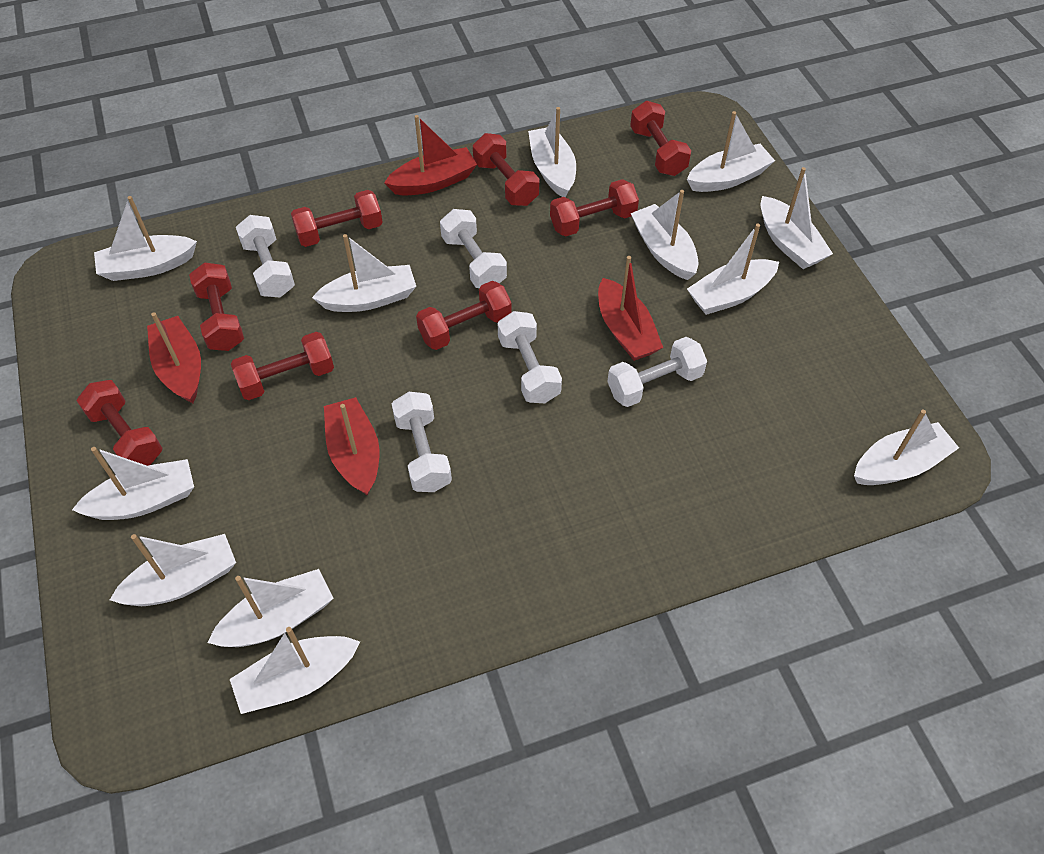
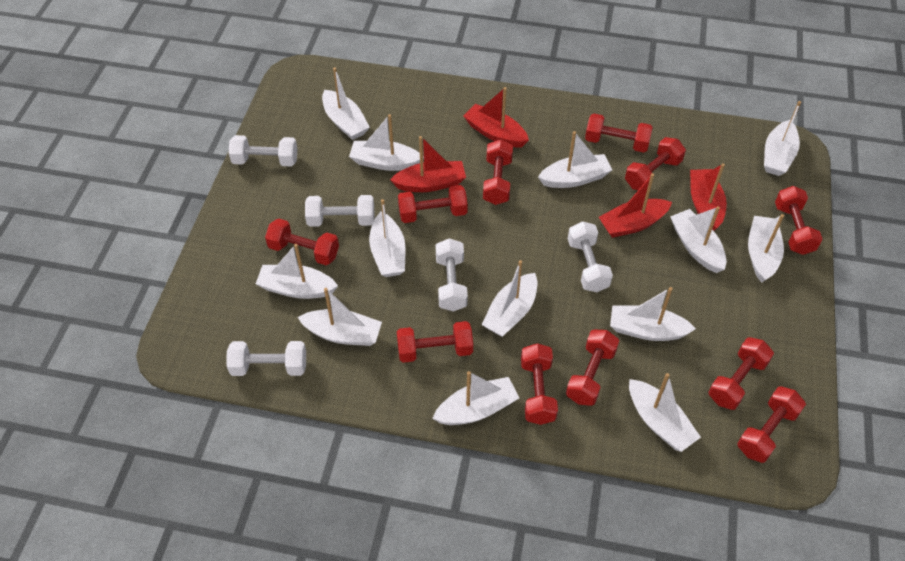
red dumbbell: 8 -> 11
white boat: 12 -> 13

